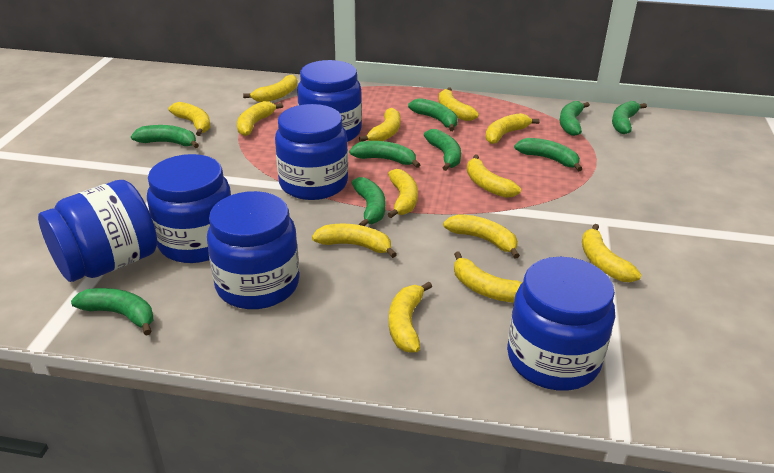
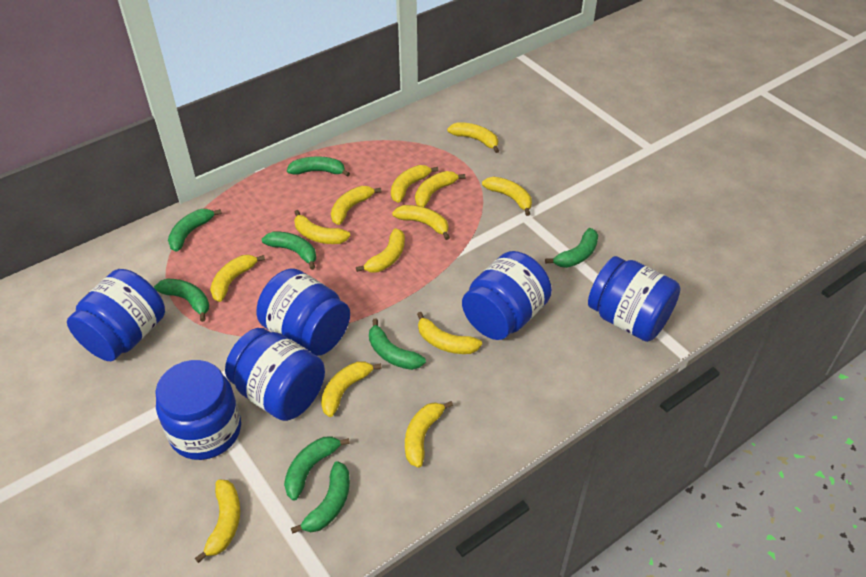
green banana: 9 -> 8

